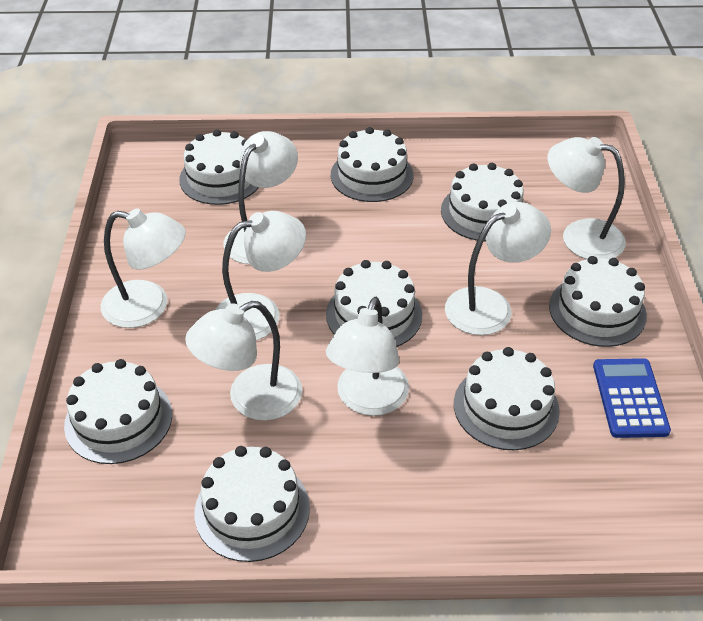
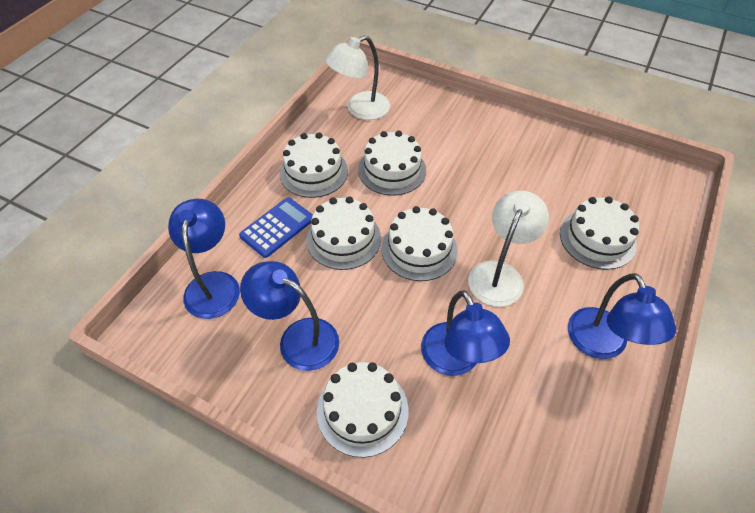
blue lamp: 0 -> 4
white cake: 8 -> 6
white lamp: 7 -> 2

